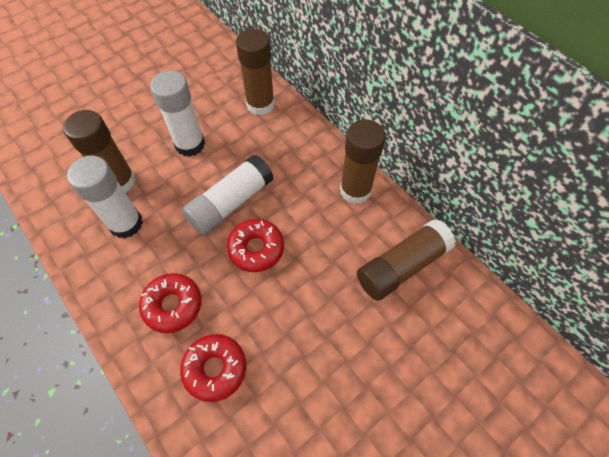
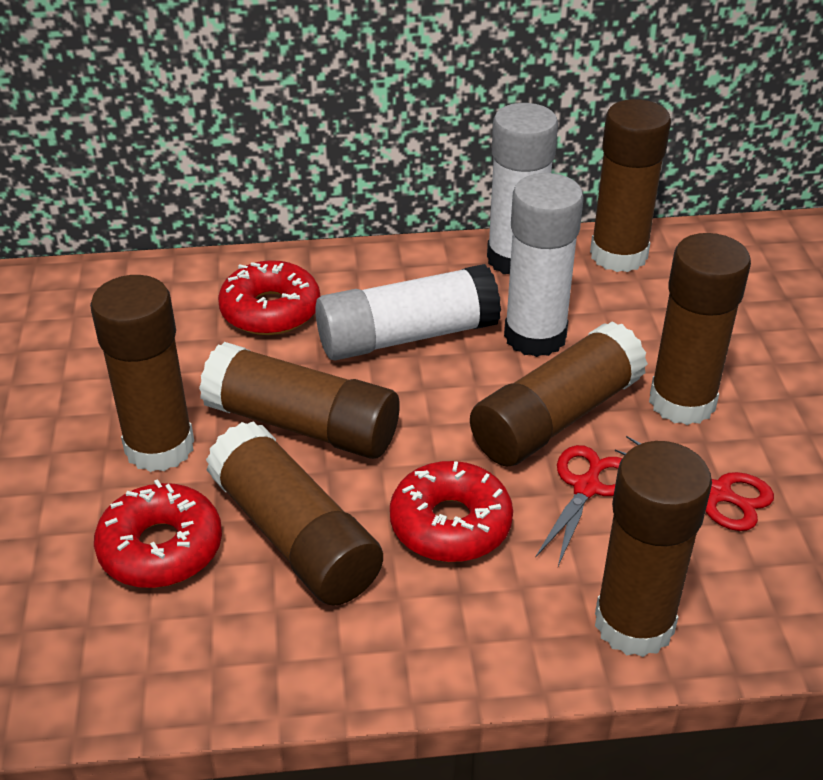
brown glue stick: 4 -> 7
red scissors: 0 -> 2

